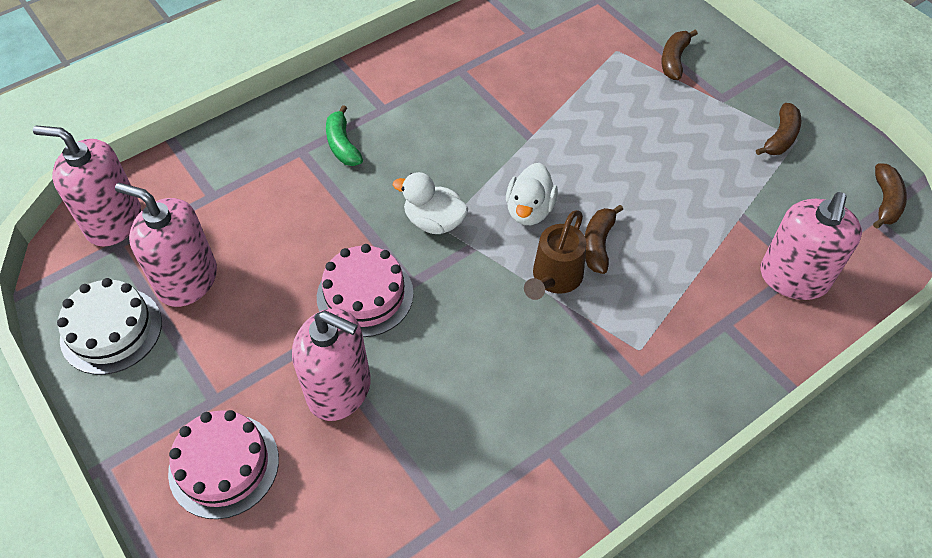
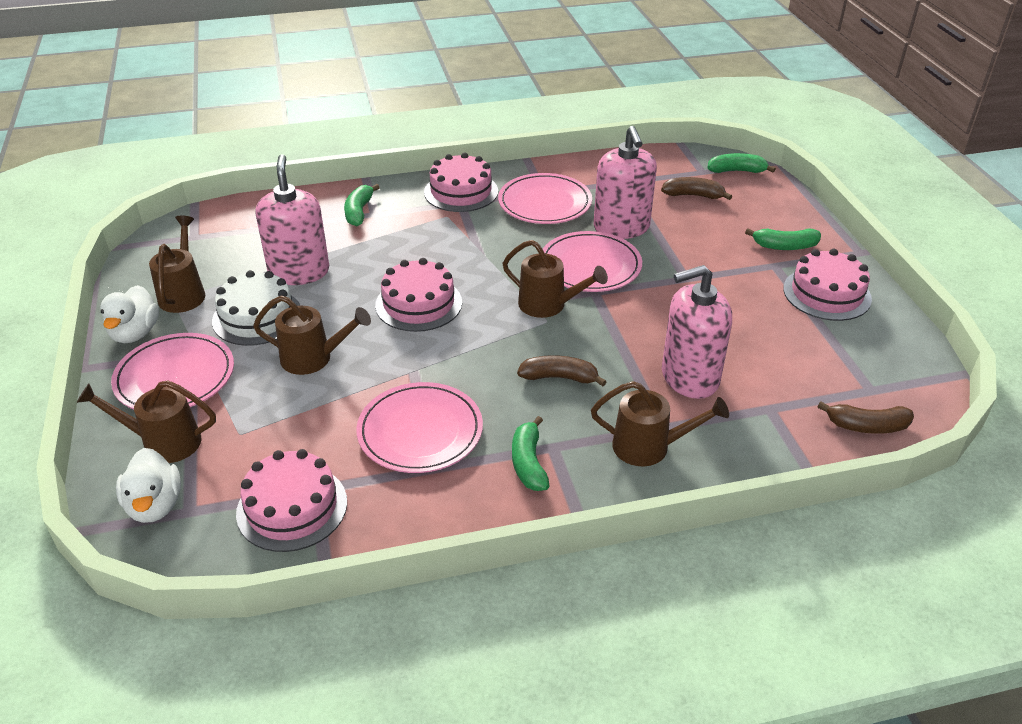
brown banana: 4 -> 3
brown watering can: 1 -> 5
green banana: 1 -> 4
pink cake: 2 -> 4
pink plate: 0 -> 4
pink soap dispenser: 4 -> 3

